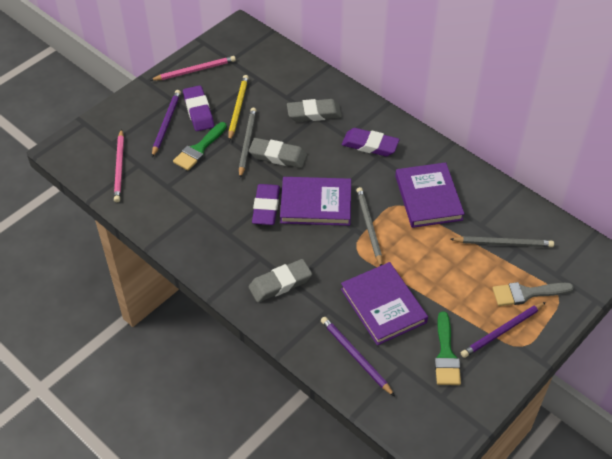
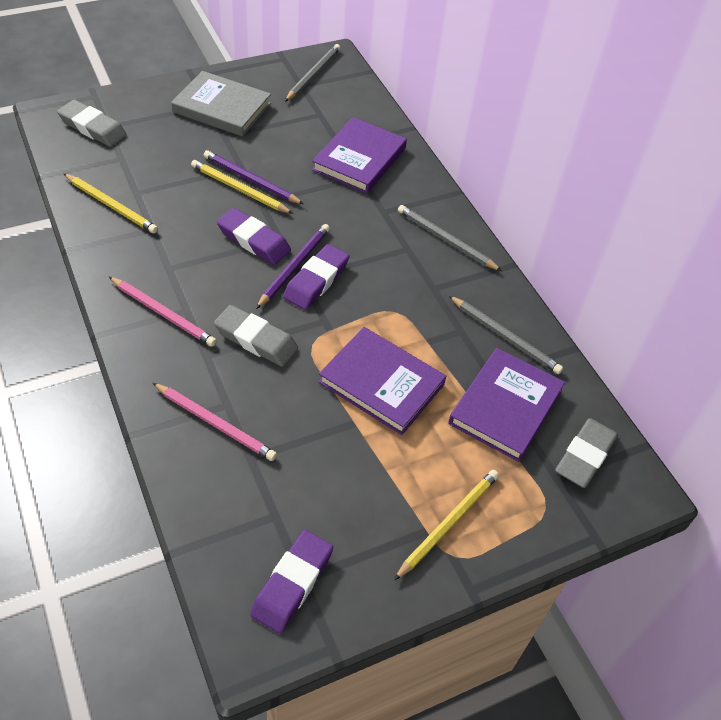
green brush: 2 -> 0
grey book: 0 -> 1
grey brush: 1 -> 0
purple pencil: 3 -> 2
yellow pencil: 1 -> 3

